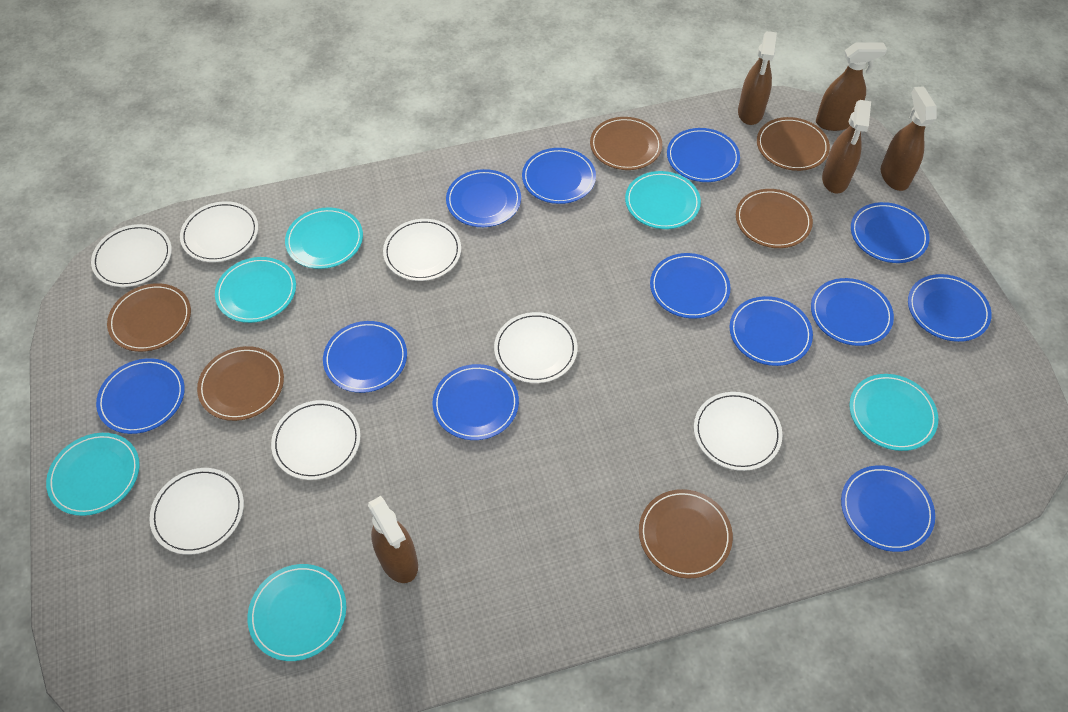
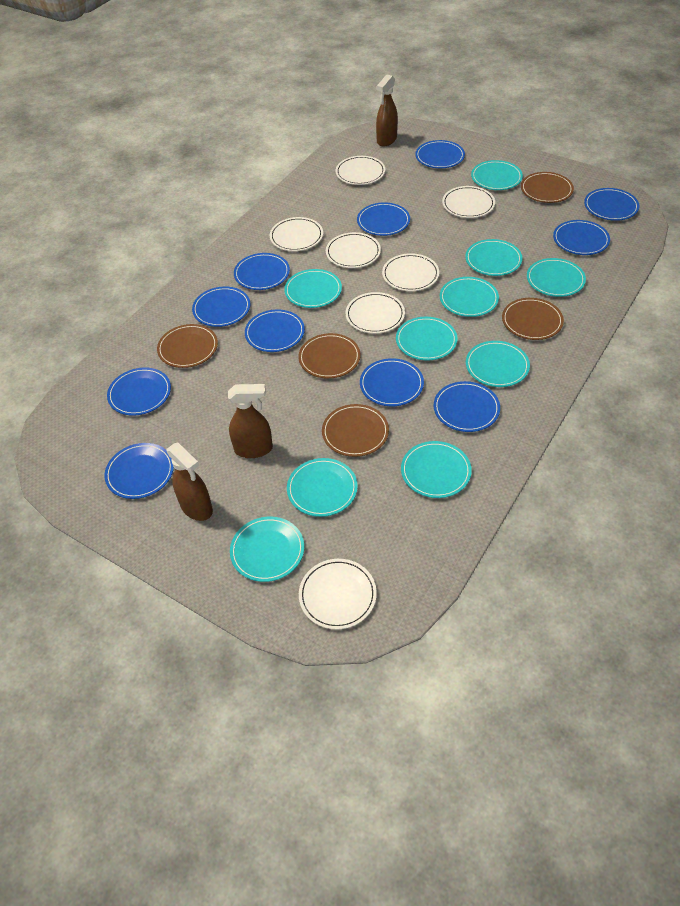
blue plate: 12 -> 11
brown plate: 6 -> 5
brown spray bottle: 5 -> 3
turquoise plate: 6 -> 10

